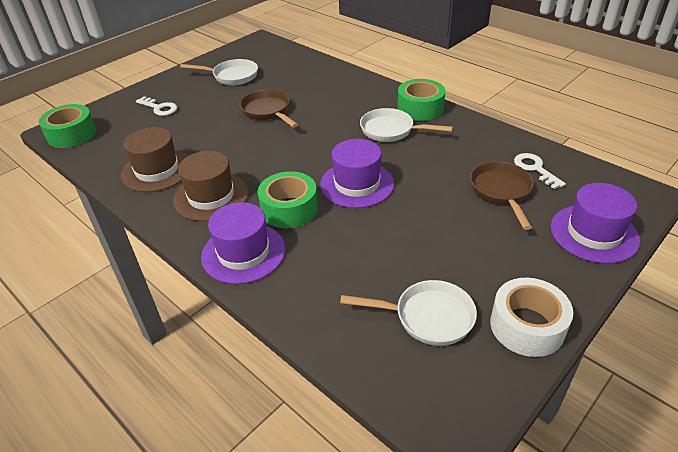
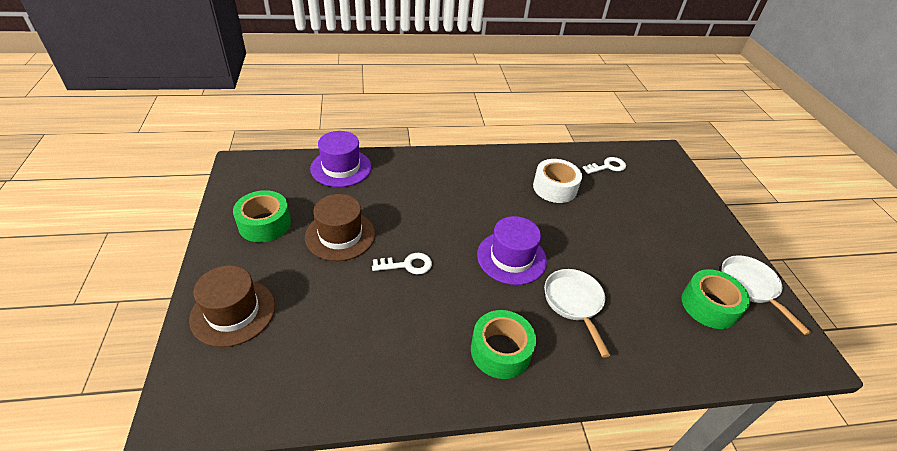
brown pan: 2 -> 0
purple hat: 3 -> 2
white pan: 3 -> 2

